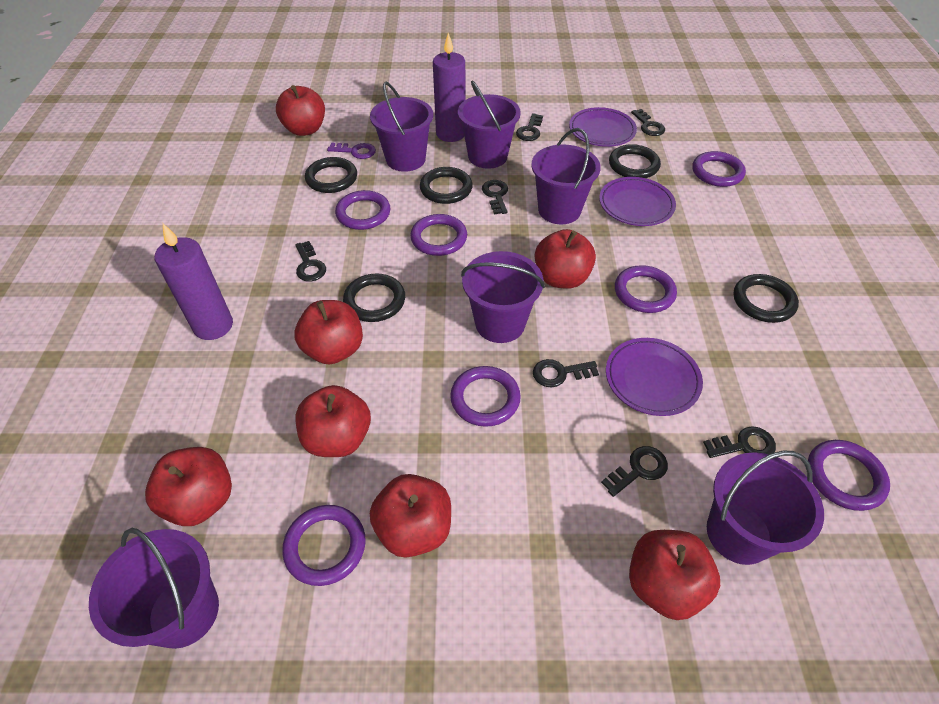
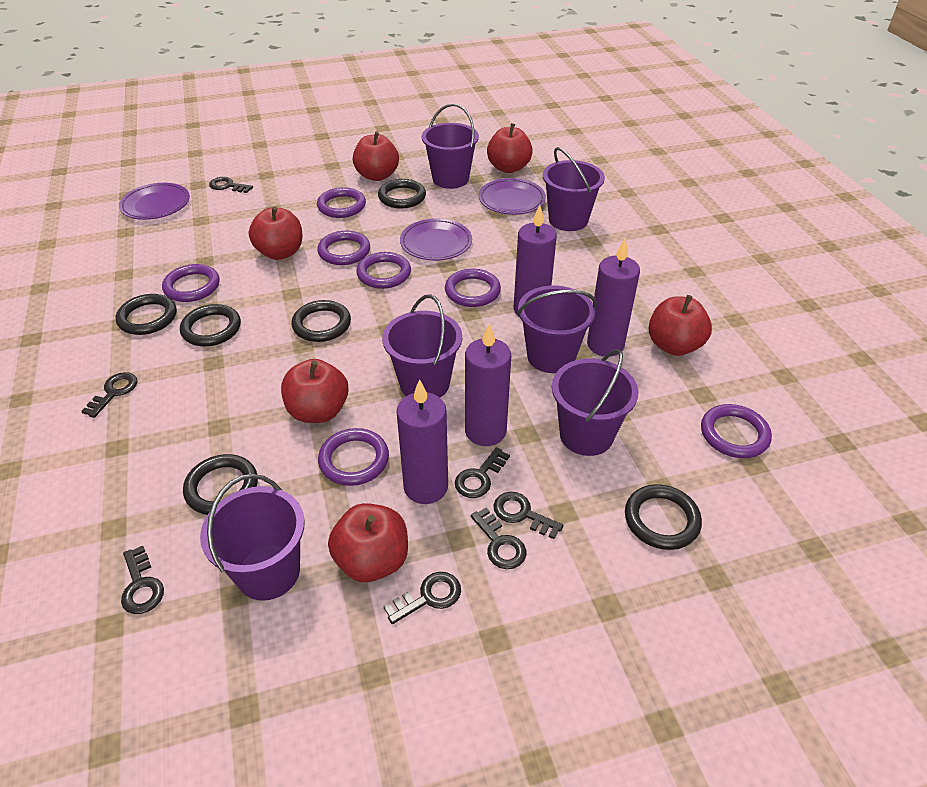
black ring: 5 -> 6
purple candle: 2 -> 4
purple key: 1 -> 0
red apple: 7 -> 6

